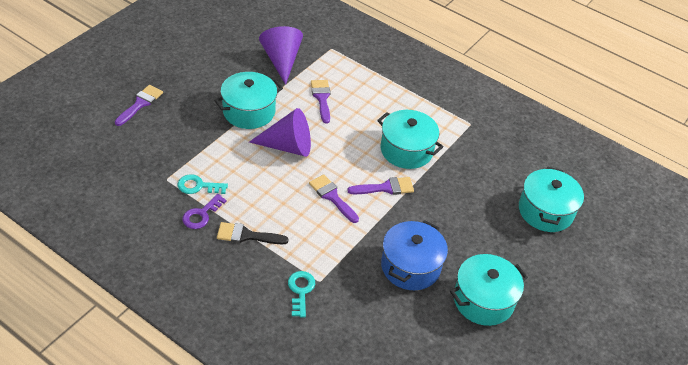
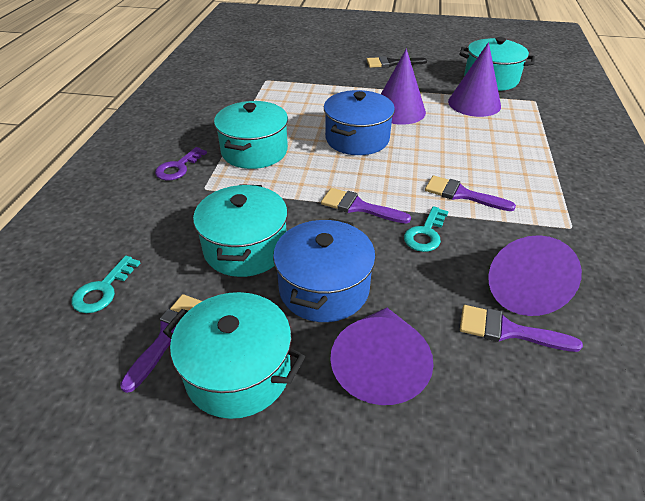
blue pot: 1 -> 2
purple cone: 2 -> 4

